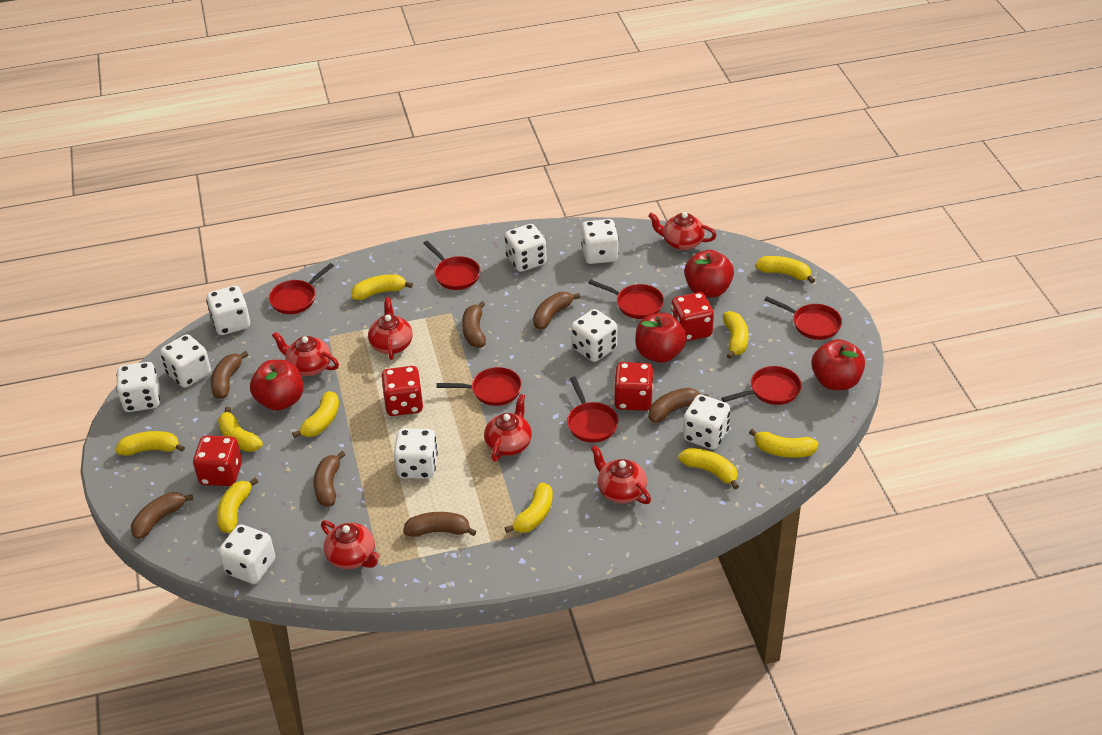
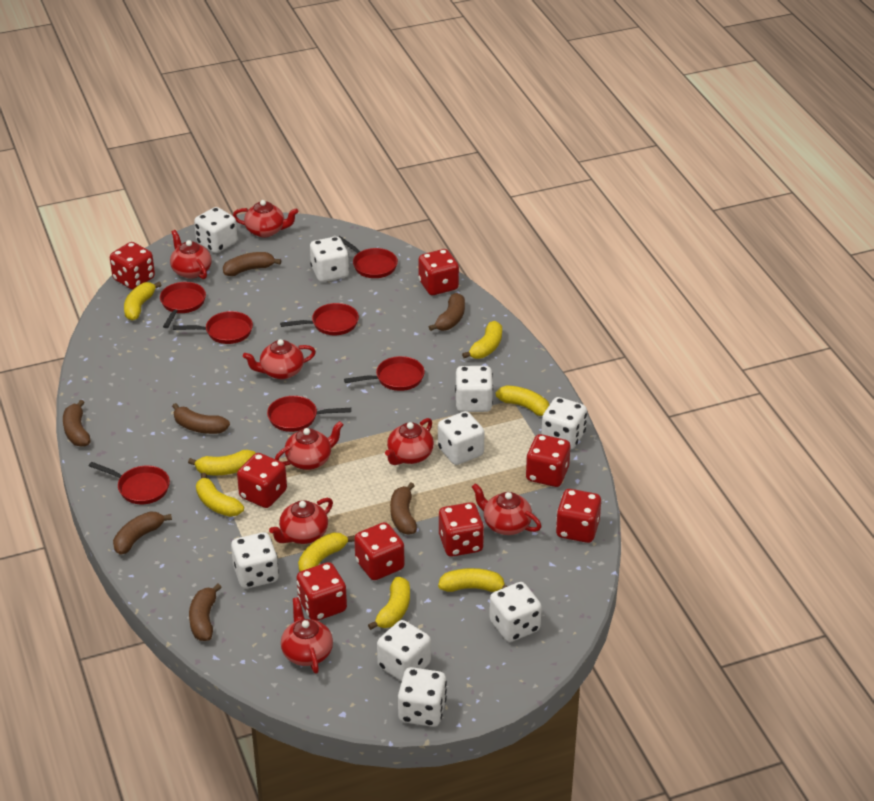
red apple: 4 -> 0
red dice: 4 -> 8
red teapot: 6 -> 8
yellow banana: 10 -> 8

